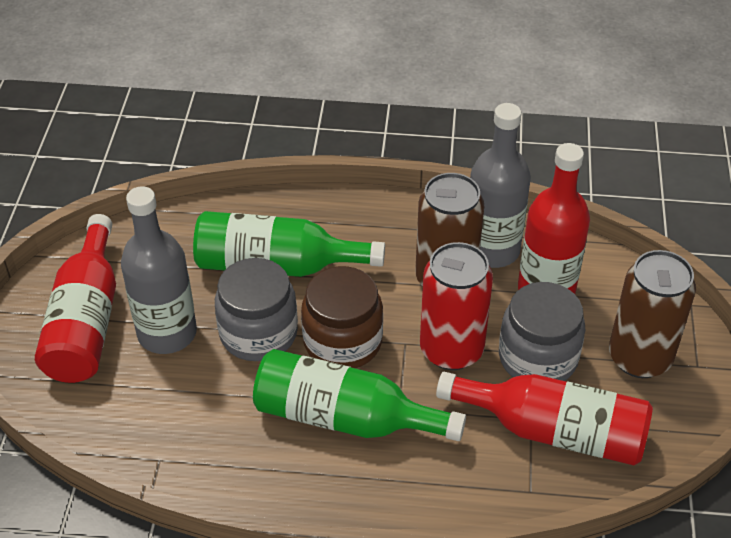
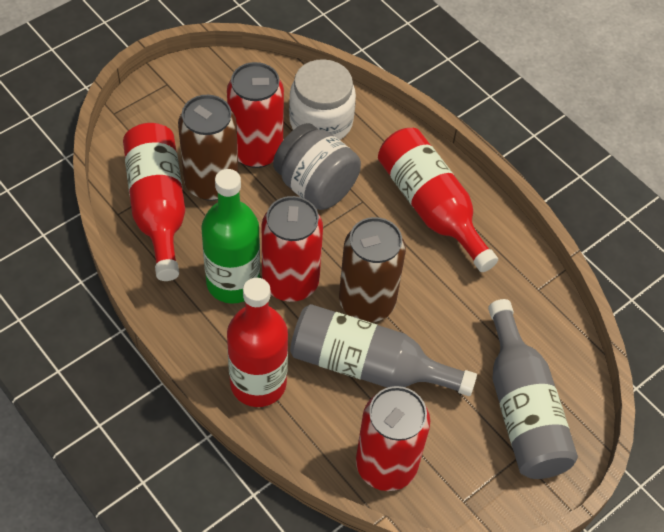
brown jar: 1 -> 0
green bottle: 2 -> 1
grey jar: 2 -> 1
red can: 1 -> 3
white jar: 0 -> 1

